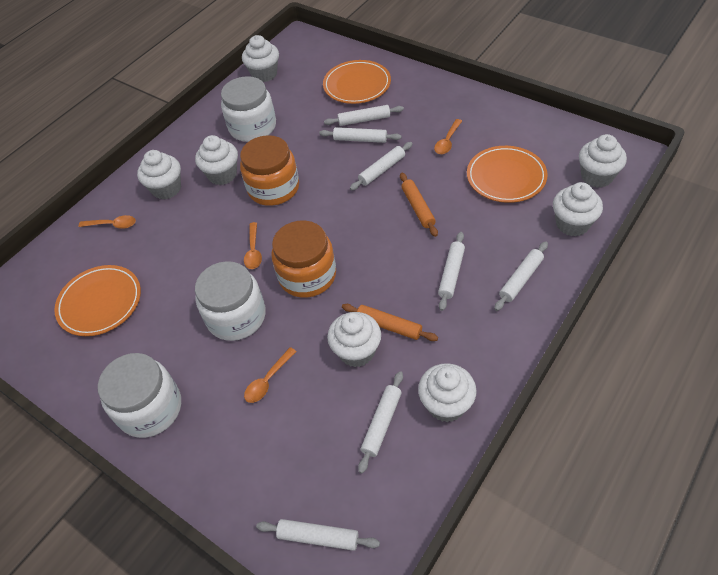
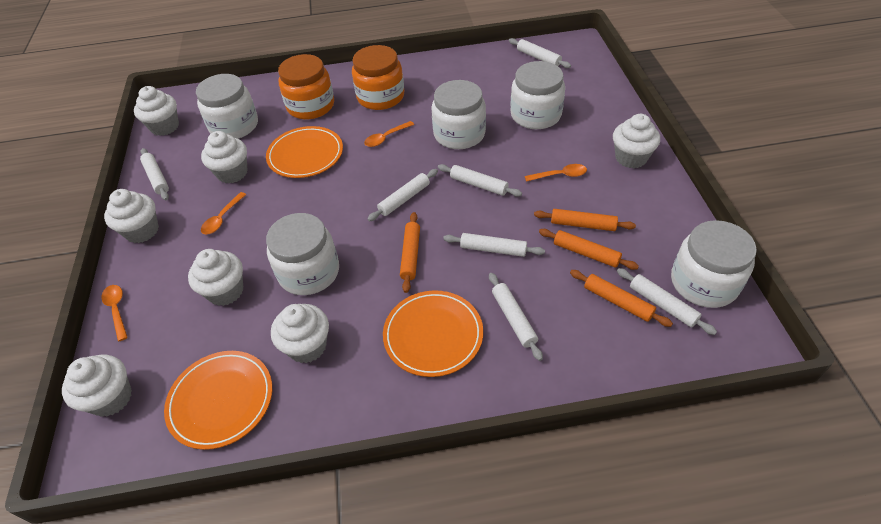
orange rolling pin: 2 -> 4
white jar: 3 -> 5

